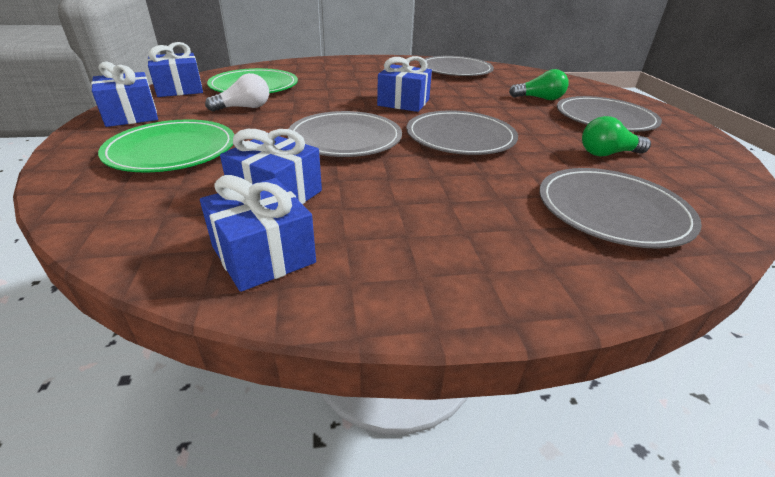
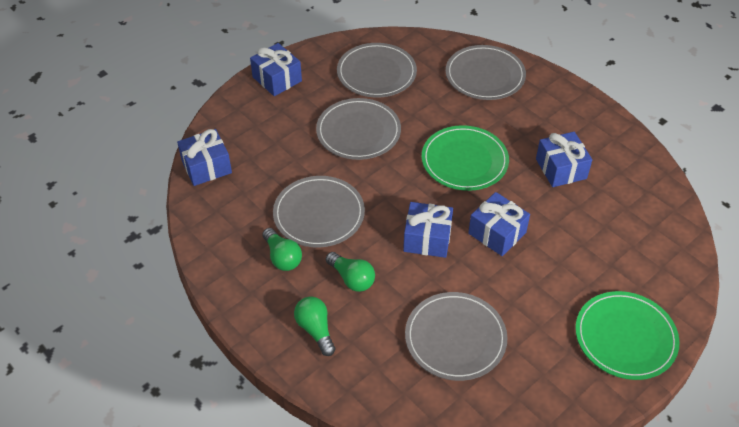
green light bulb: 2 -> 3
white light bulb: 1 -> 0

